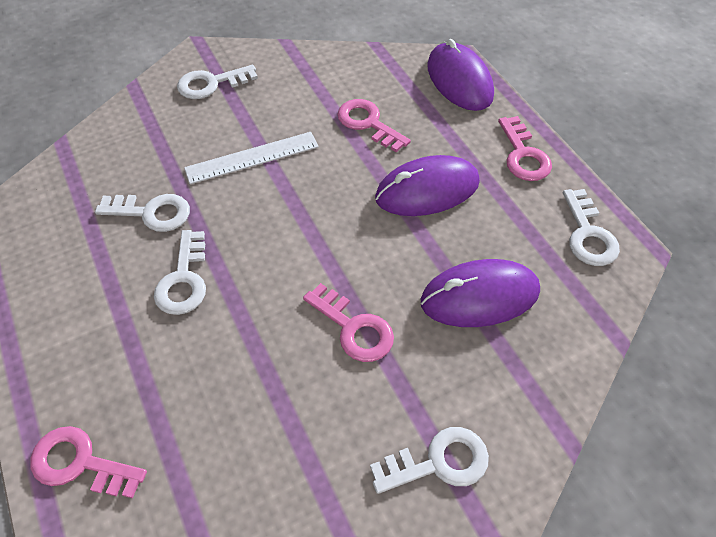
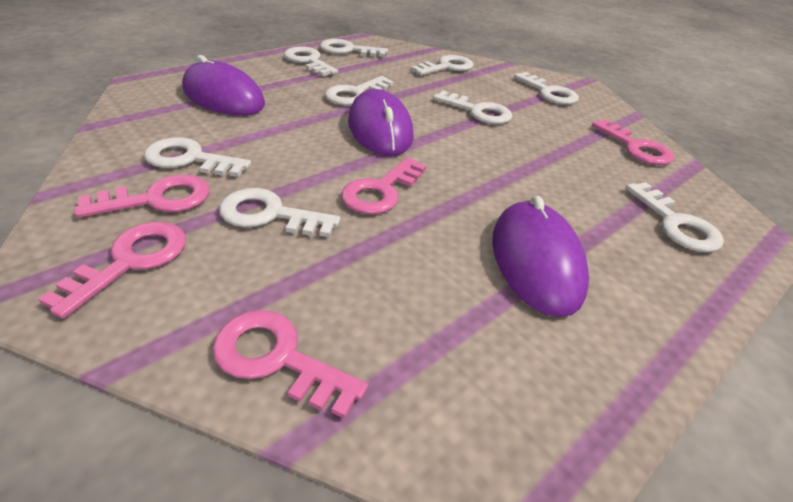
pink key: 4 -> 5
white key: 5 -> 9
white ruler: 1 -> 0

